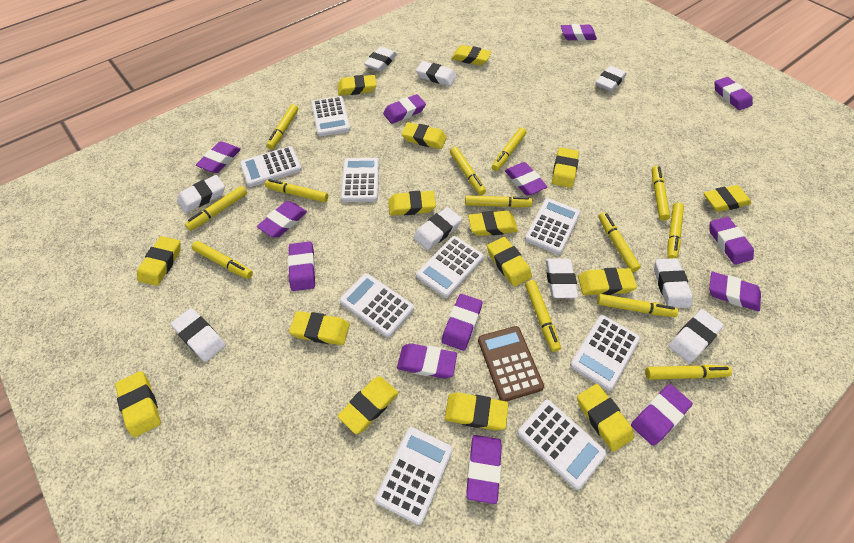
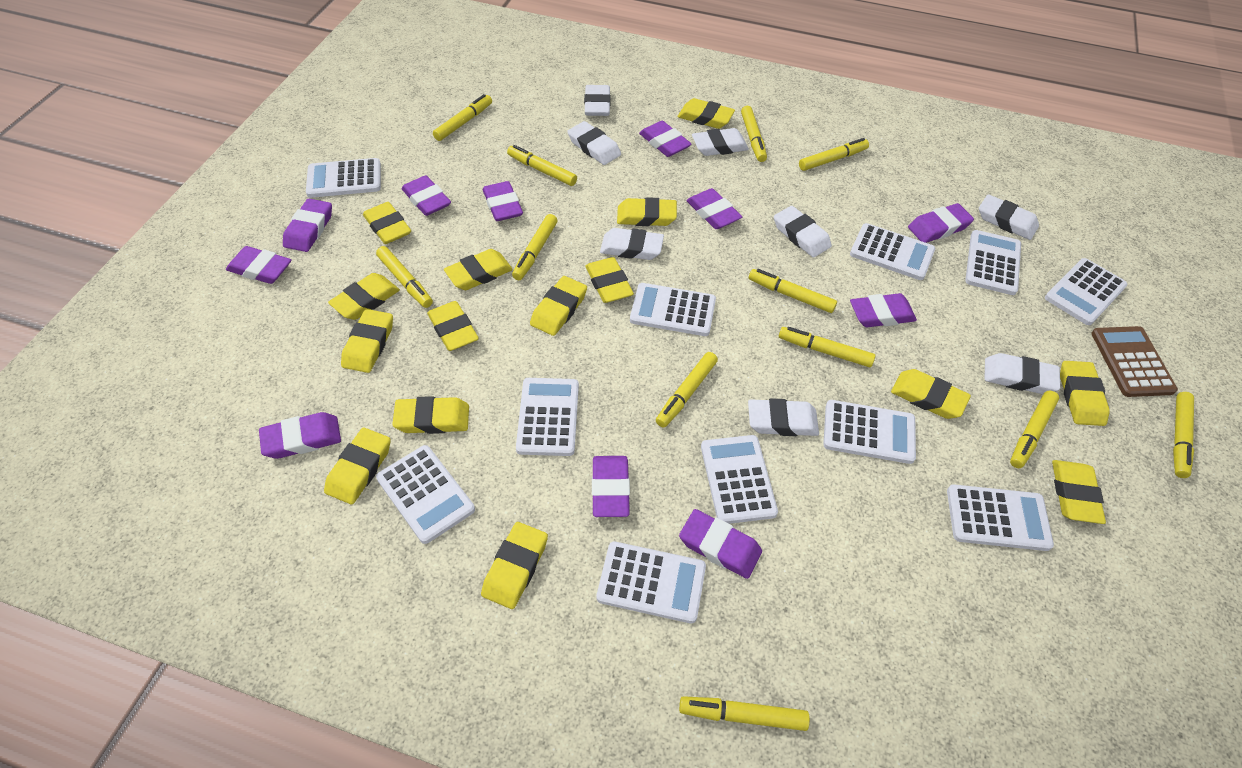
purple eraser: 13 -> 11
white calculator: 9 -> 11
white eraser: 9 -> 8
yellow marker: 13 -> 12

